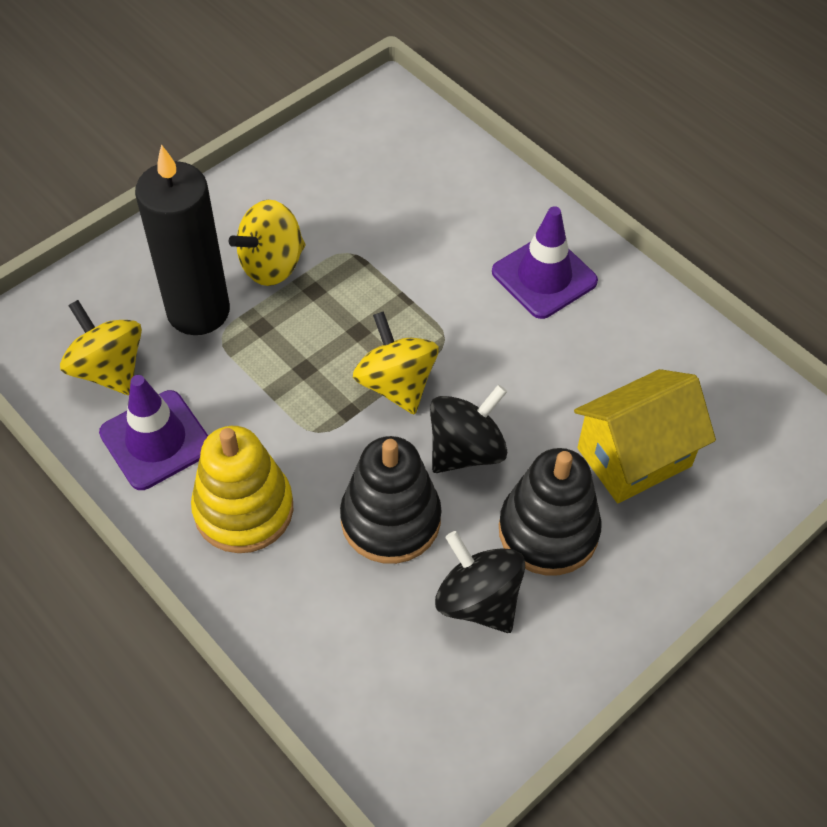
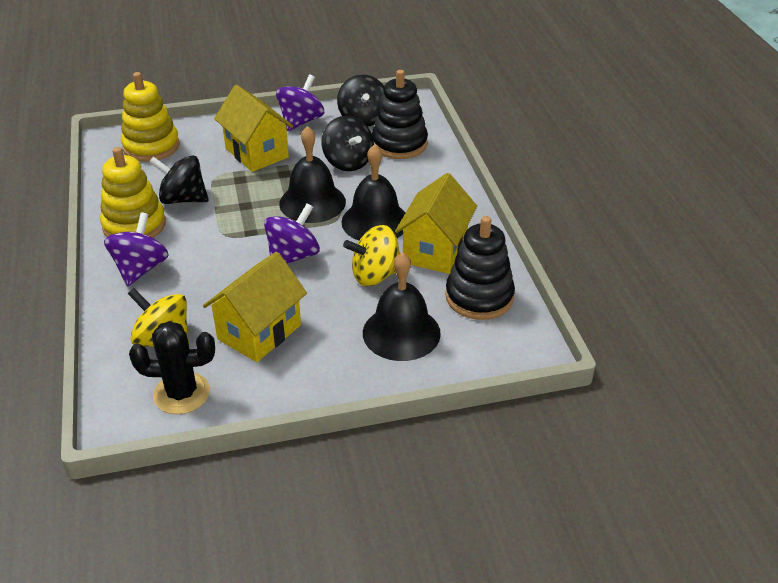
black bell: 0 -> 3
black cactus: 0 -> 1
black candle: 1 -> 0
black spinning top: 2 -> 3
purple spinning top: 0 -> 3
purple traffic cone: 2 -> 0
yellow house: 1 -> 3
yellow spinning top: 3 -> 2
yellow stacking toy: 1 -> 2

